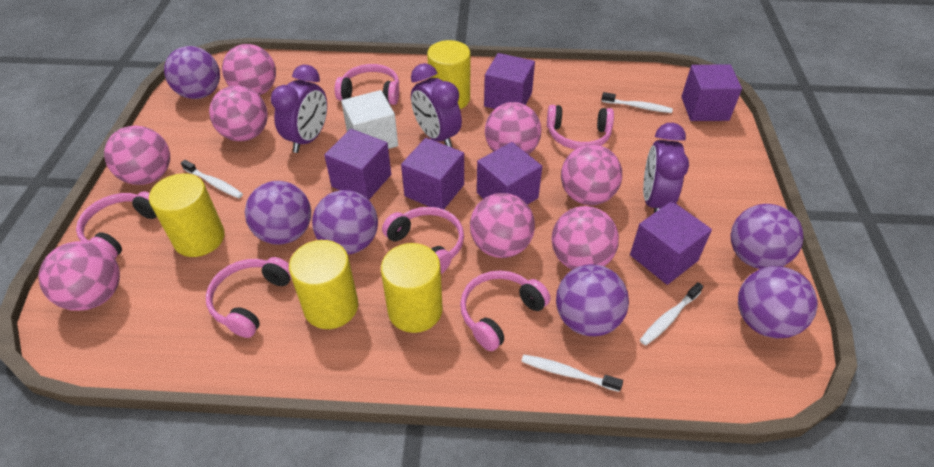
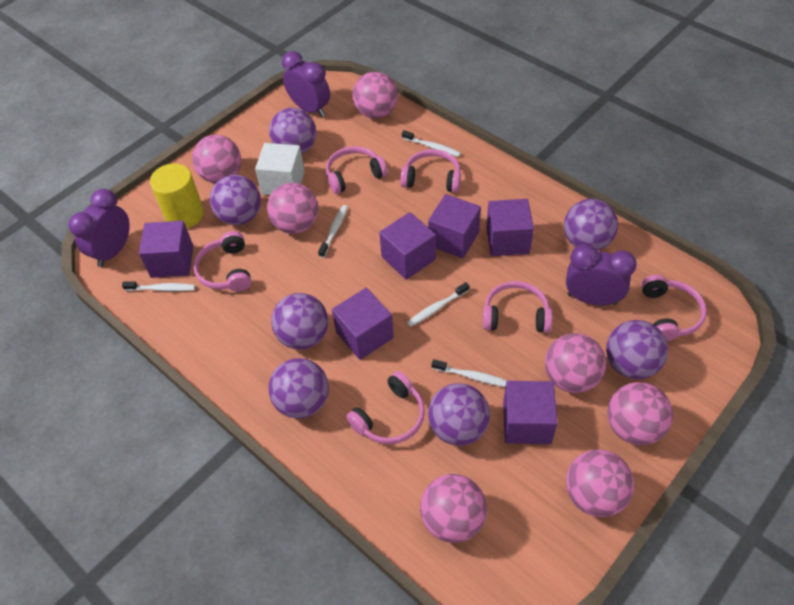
pink ball: 8 -> 7
purple ball: 6 -> 7
white toothbrush: 4 -> 5
yellow cylinder: 4 -> 1

